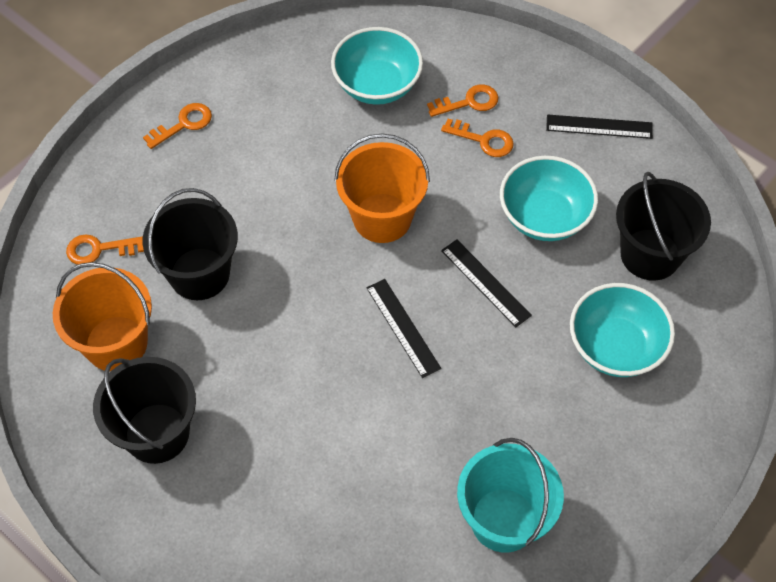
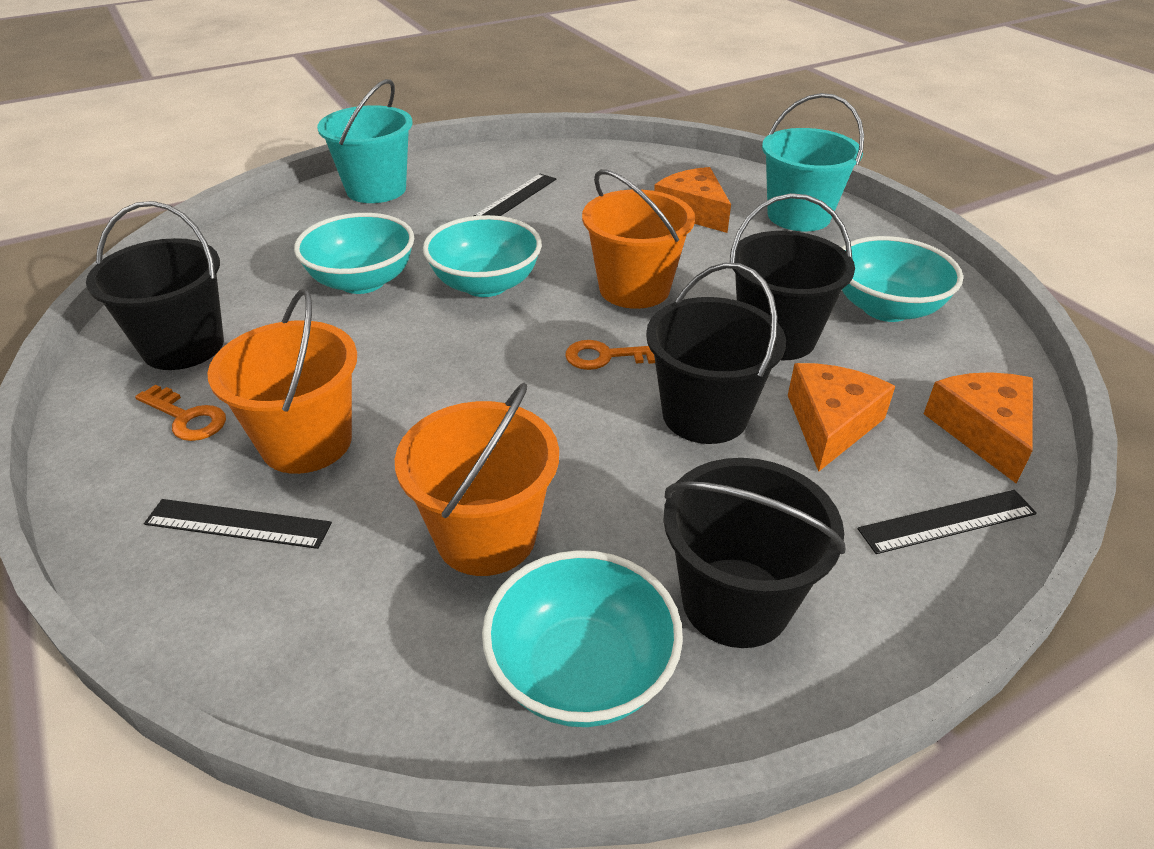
black bucket: 3 -> 4
orange bucket: 2 -> 3
orange cheese: 0 -> 3
orange key: 4 -> 2
turquoise bowl: 3 -> 4
turquoise bucket: 1 -> 2

